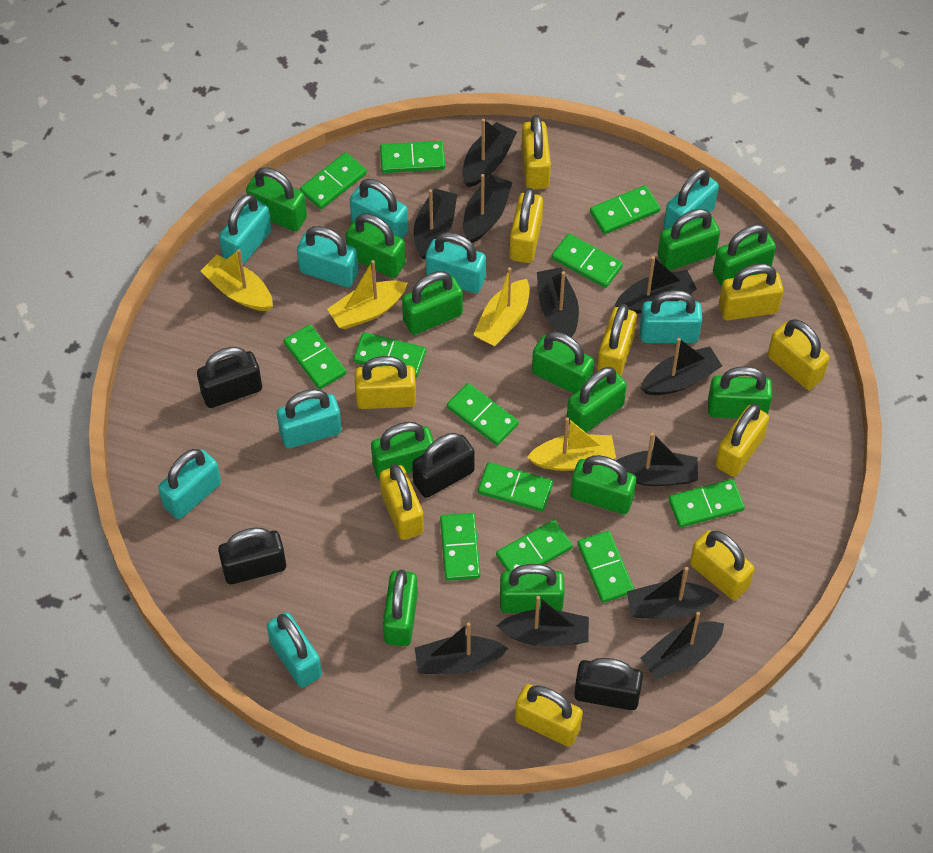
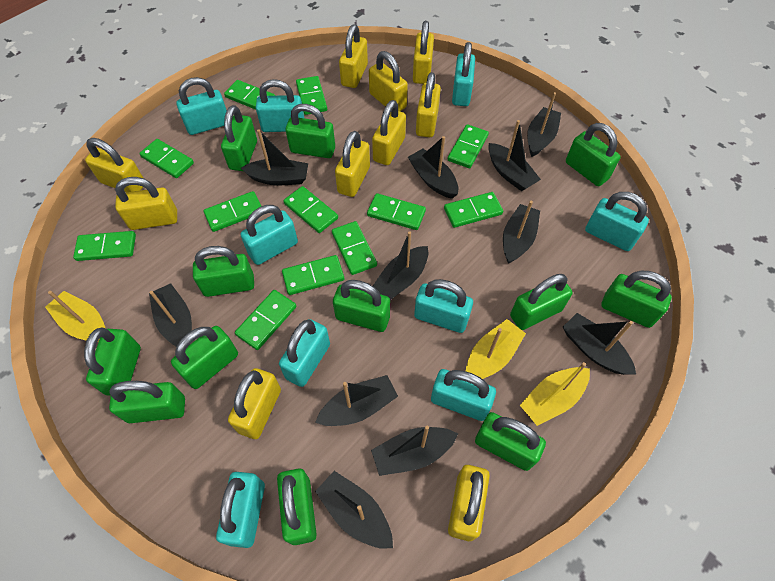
black padlock: 4 -> 0
yellow boat: 4 -> 3

